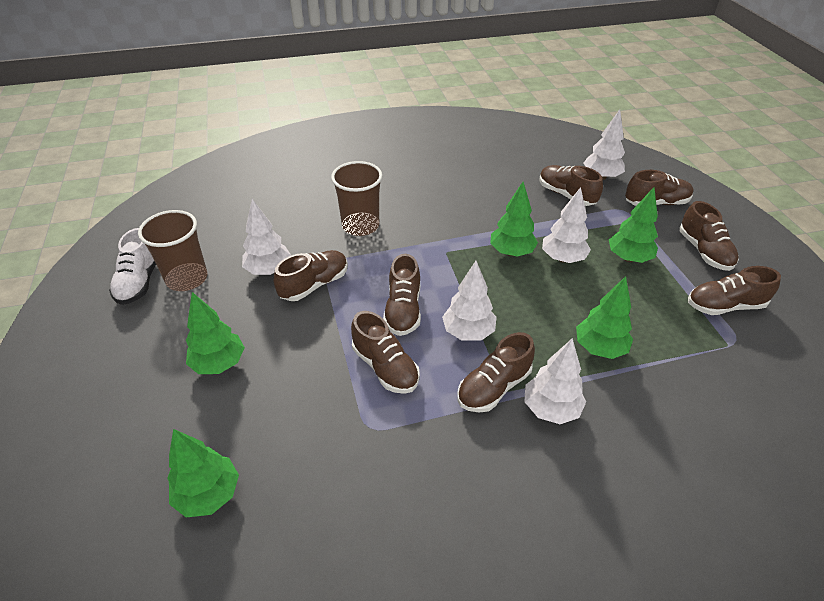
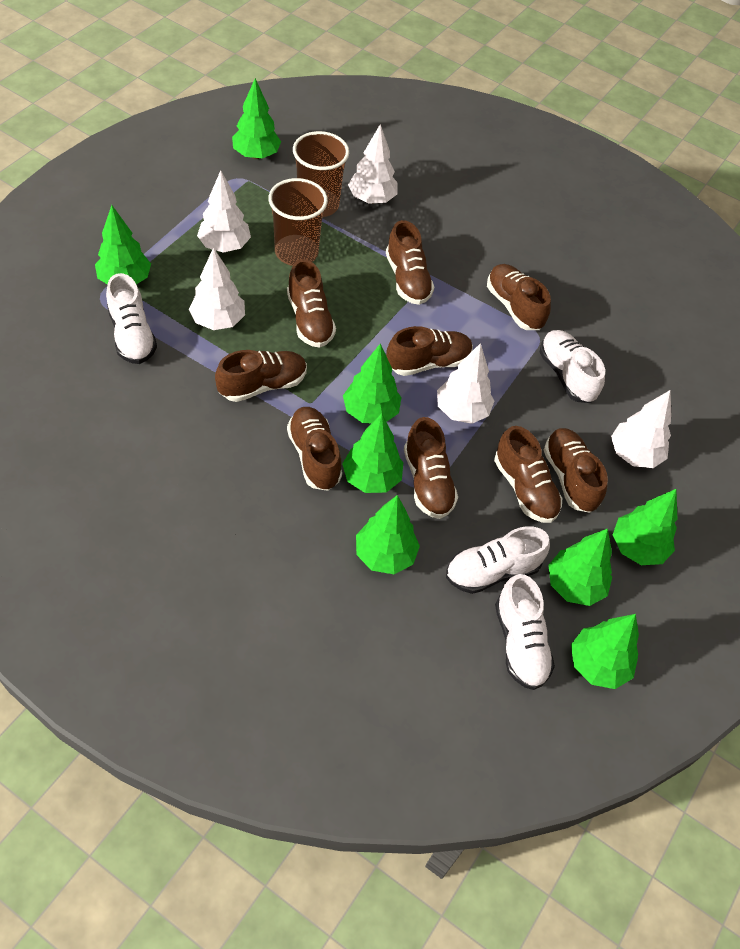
brown shoe: 8 -> 9
green tree: 5 -> 8
white shoe: 1 -> 4

